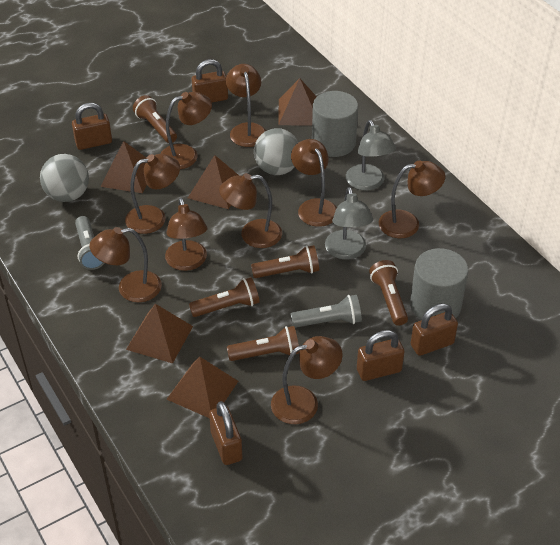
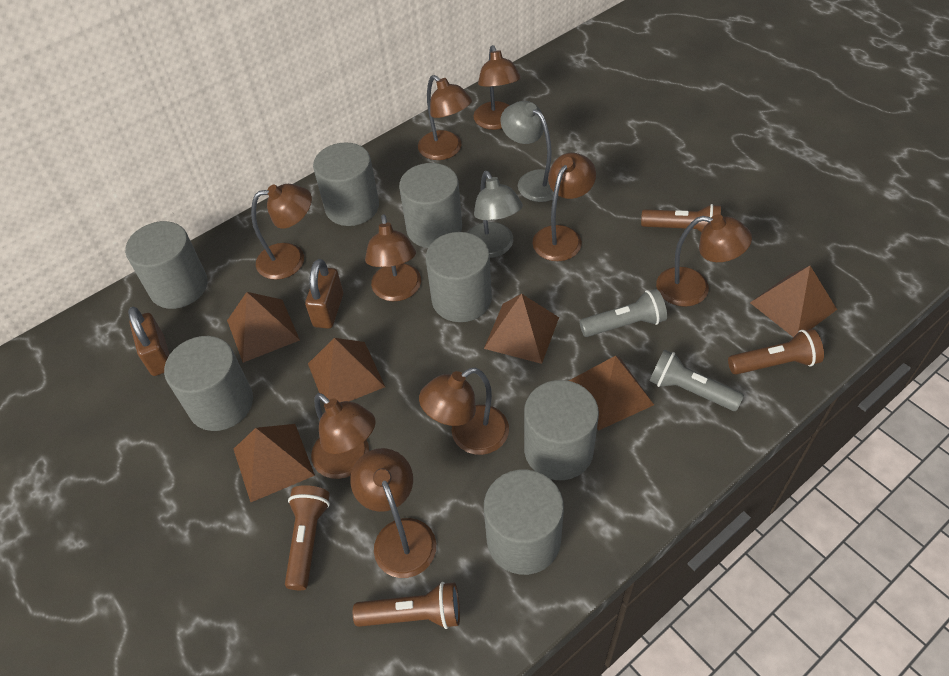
brown flashlight: 5 -> 4
brown padlock: 5 -> 2
brown pyramid: 5 -> 6
grey ball: 2 -> 0
grey cylinder: 2 -> 7

